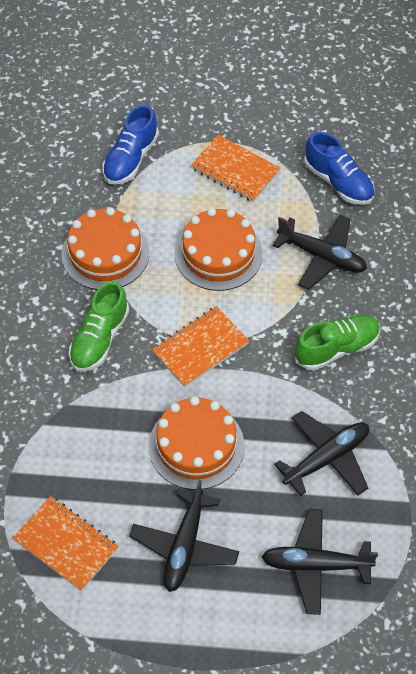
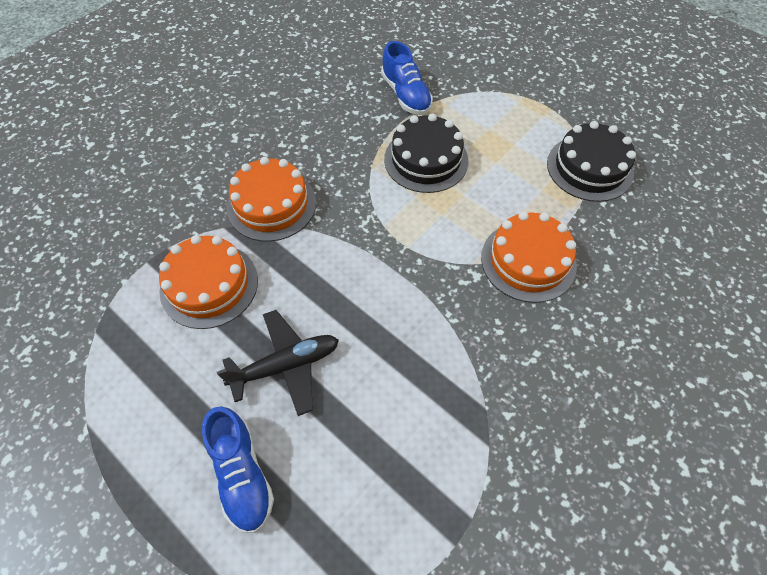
black cake: 0 -> 2
black plane: 4 -> 1
green shoe: 2 -> 0
orange notebook: 3 -> 0

